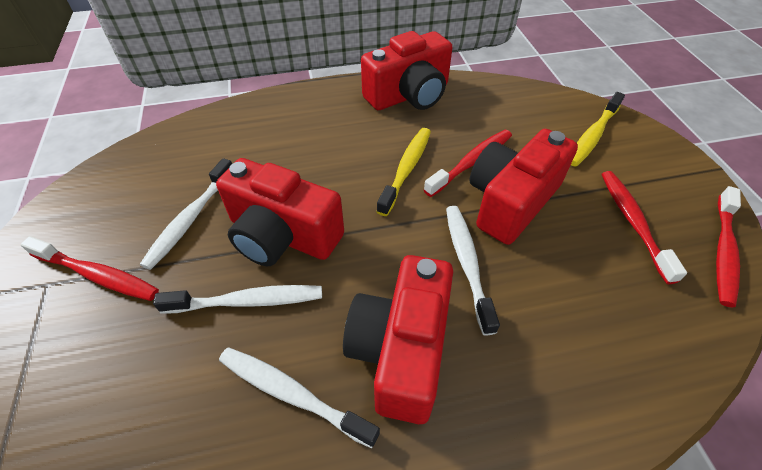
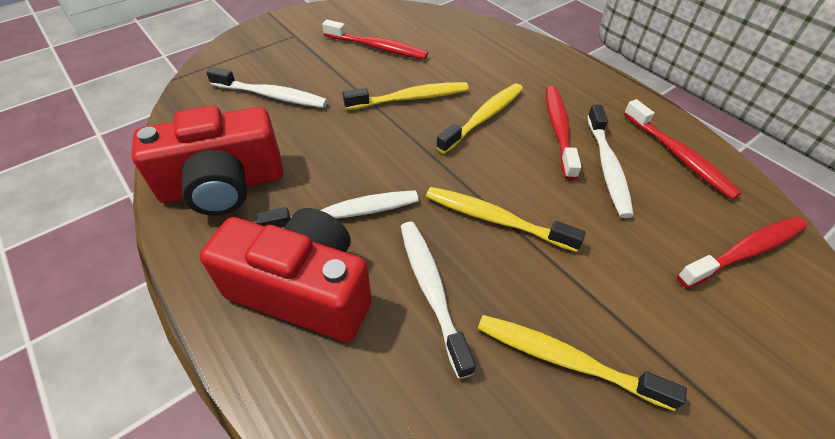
red camera: 4 -> 2
yellow toothbrush: 2 -> 4

